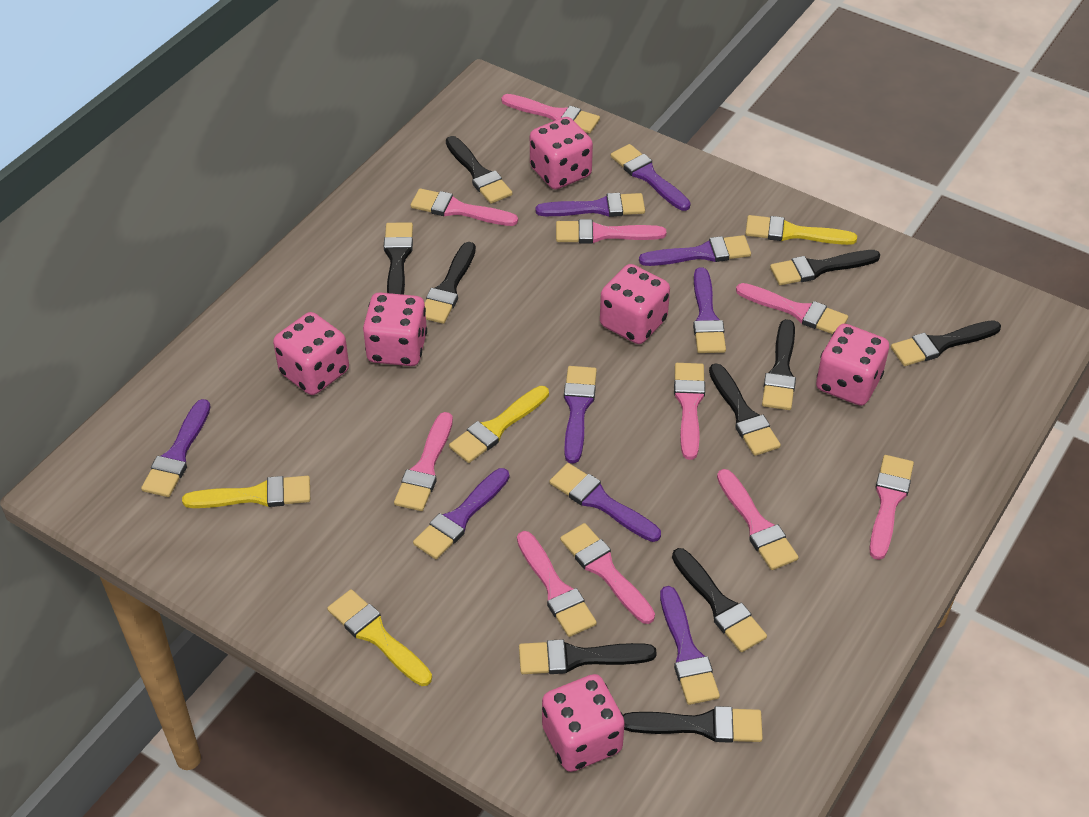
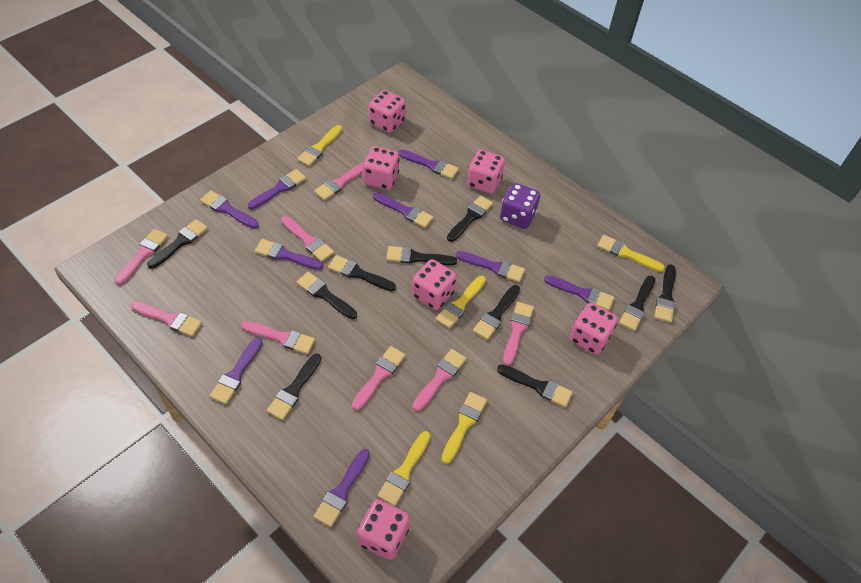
pink brush: 10 -> 8
purple dice: 0 -> 1
yellow brush: 4 -> 5

